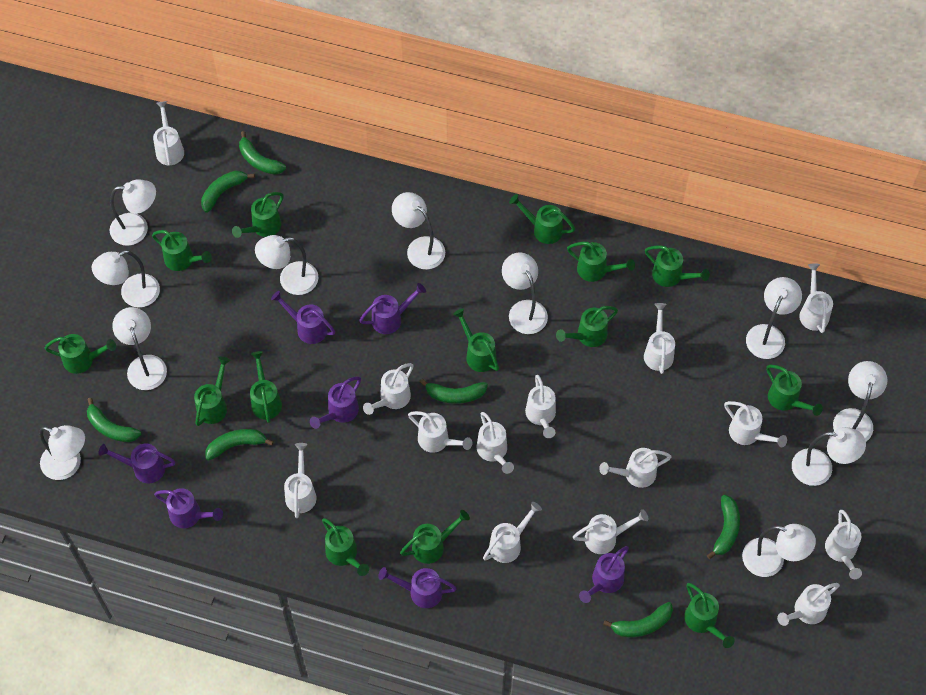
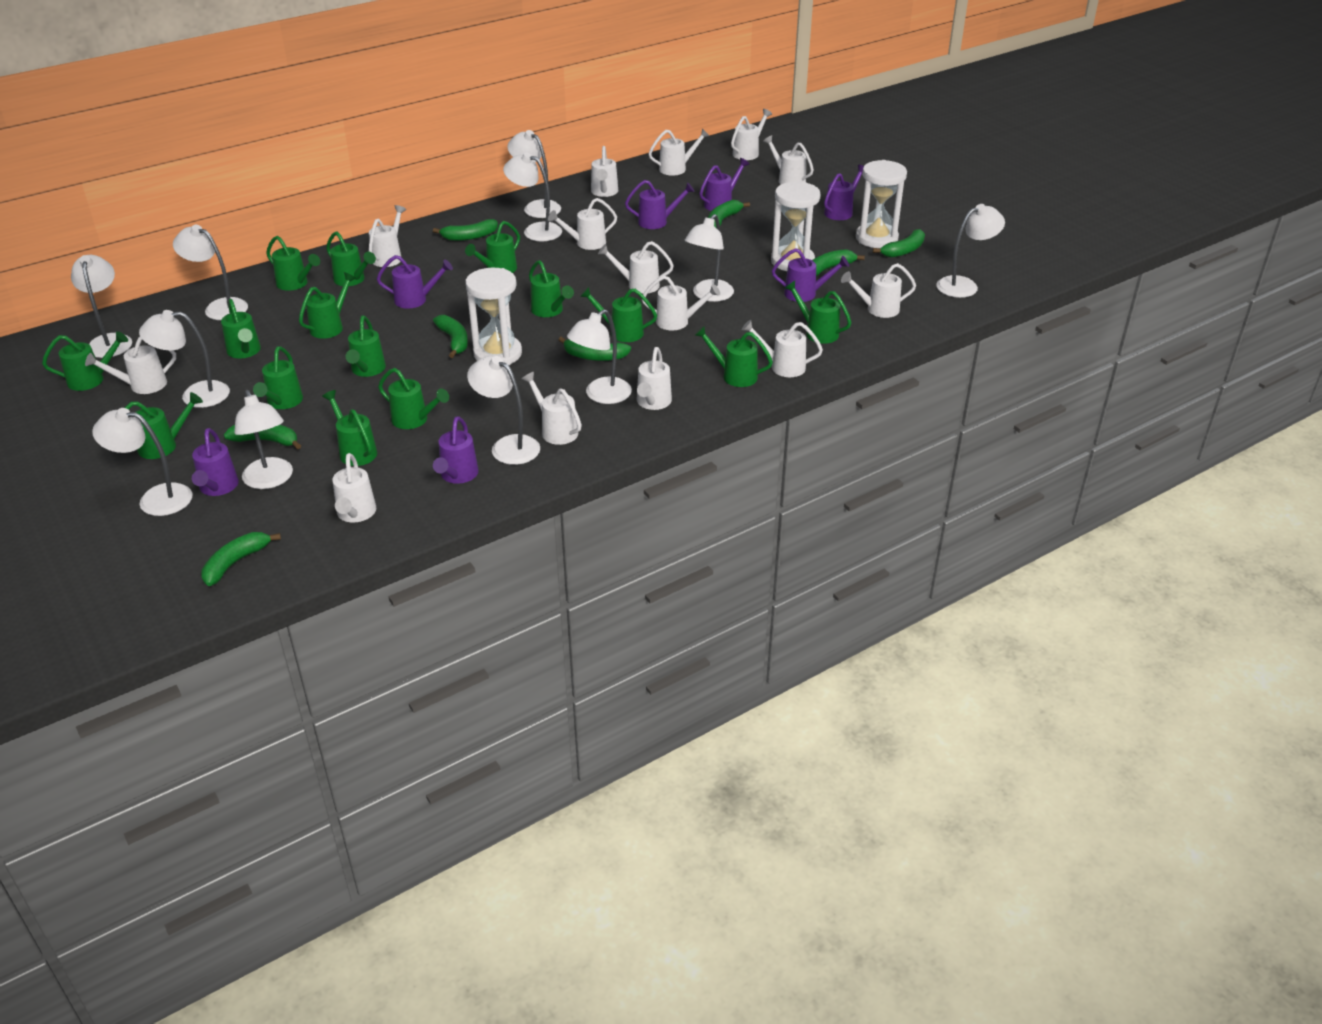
green banana: 7 -> 8
green watering can: 14 -> 15
white hourglass: 0 -> 3

